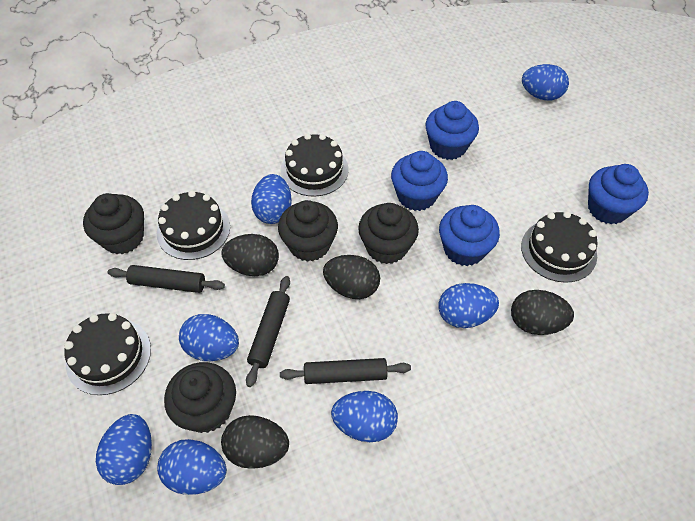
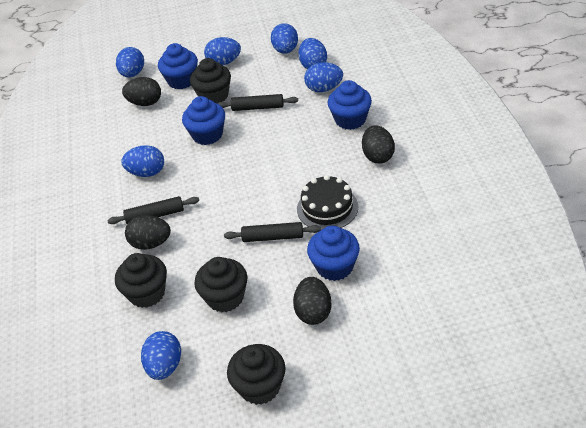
black cake: 4 -> 1

